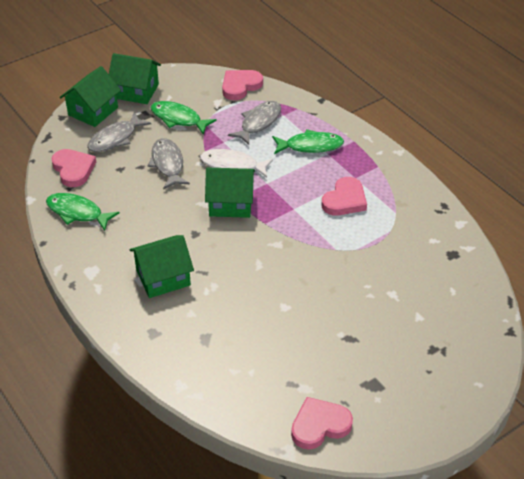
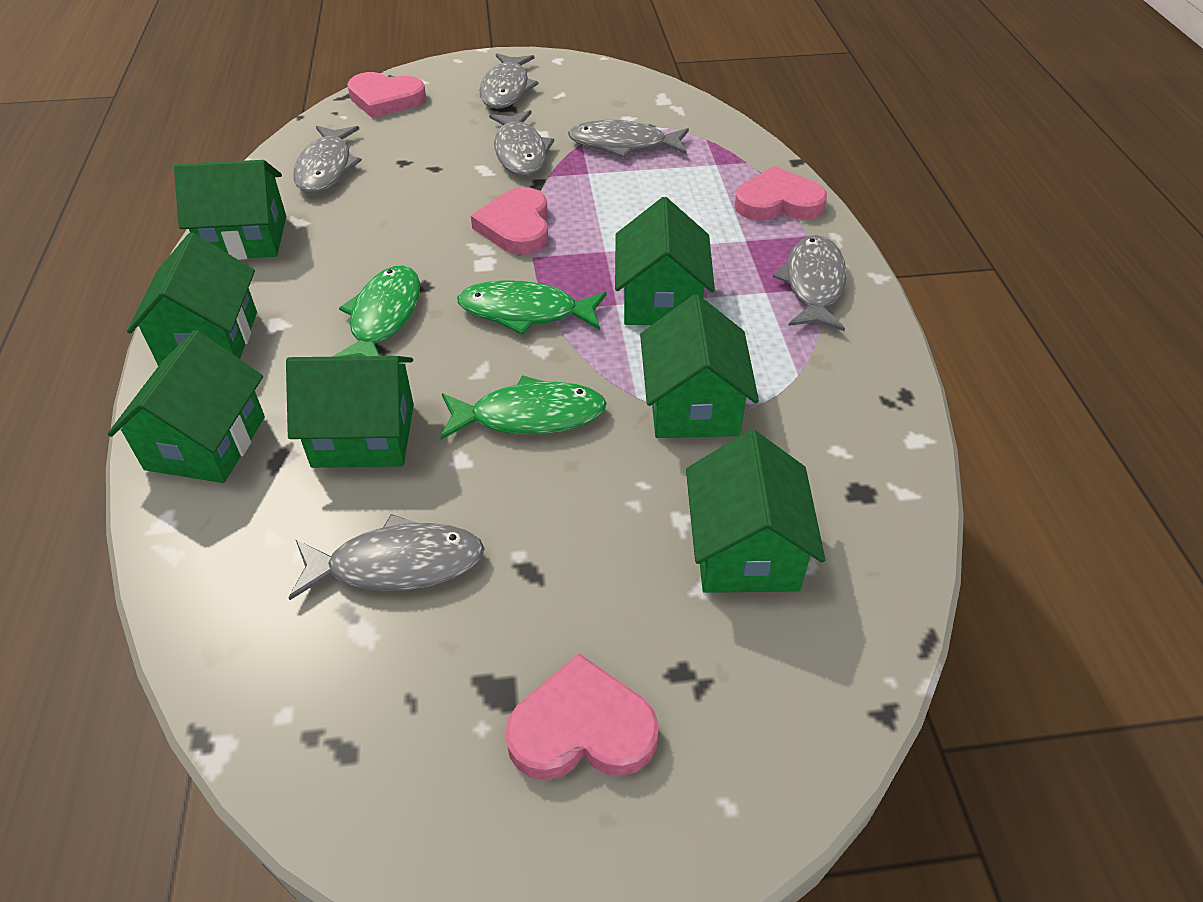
green house: 4 -> 7
grey fish: 3 -> 6
white fish: 1 -> 0

